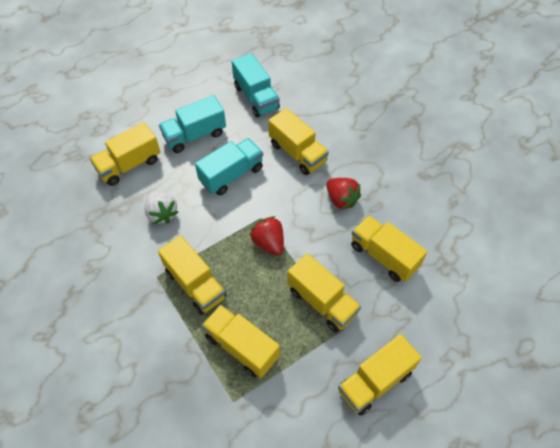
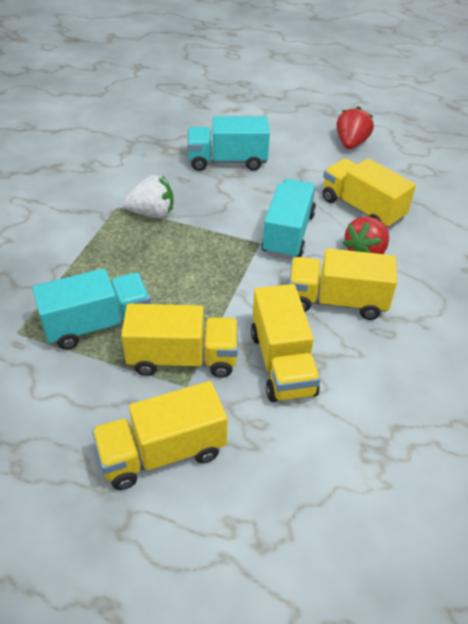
yellow truck: 7 -> 5

